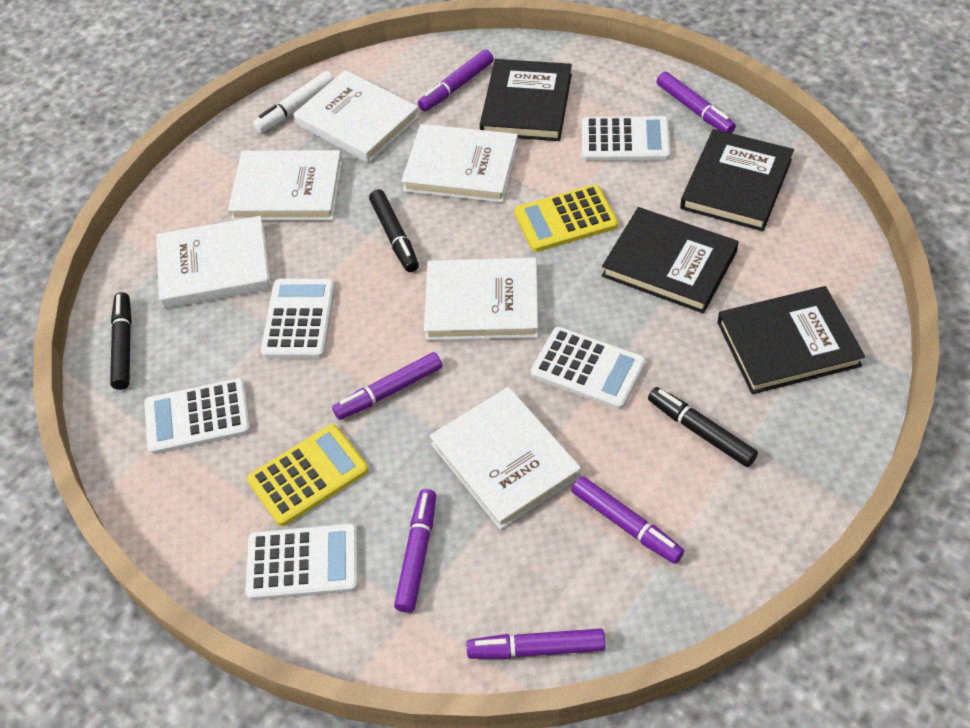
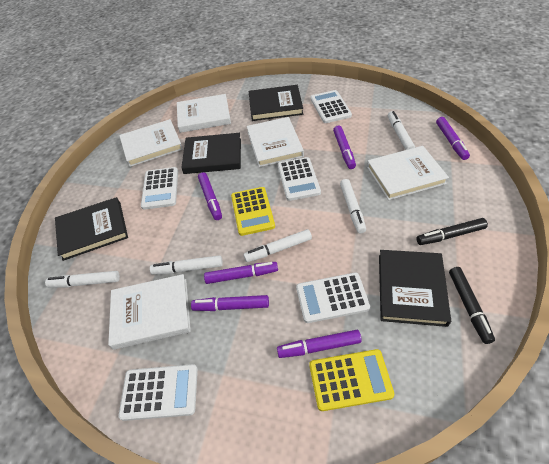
black marker: 3 -> 2
white book: 6 -> 5
white marker: 1 -> 5

